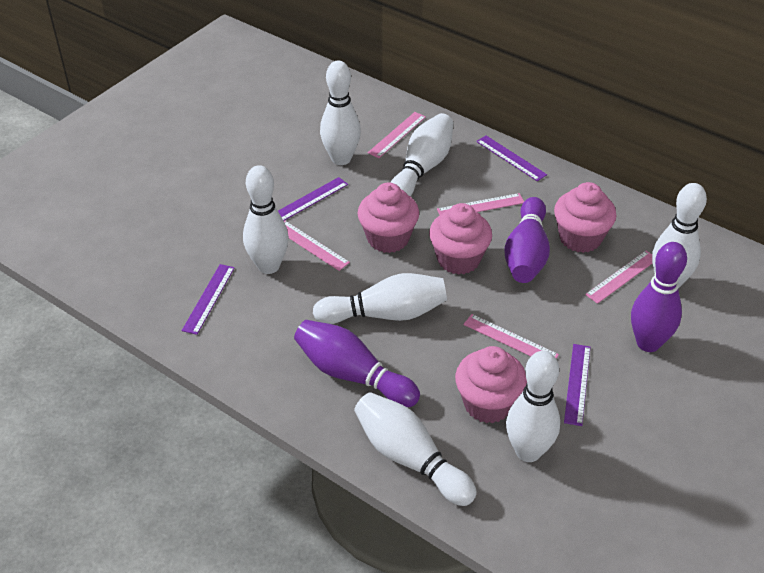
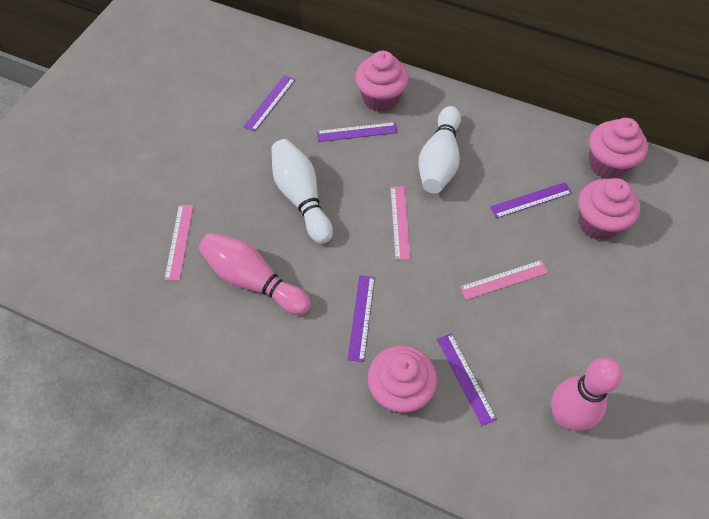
pink bowling pin: 0 -> 2
pink ruler: 5 -> 3
purple bowling pin: 3 -> 0
purple ruler: 4 -> 5
white bowling pin: 7 -> 2

